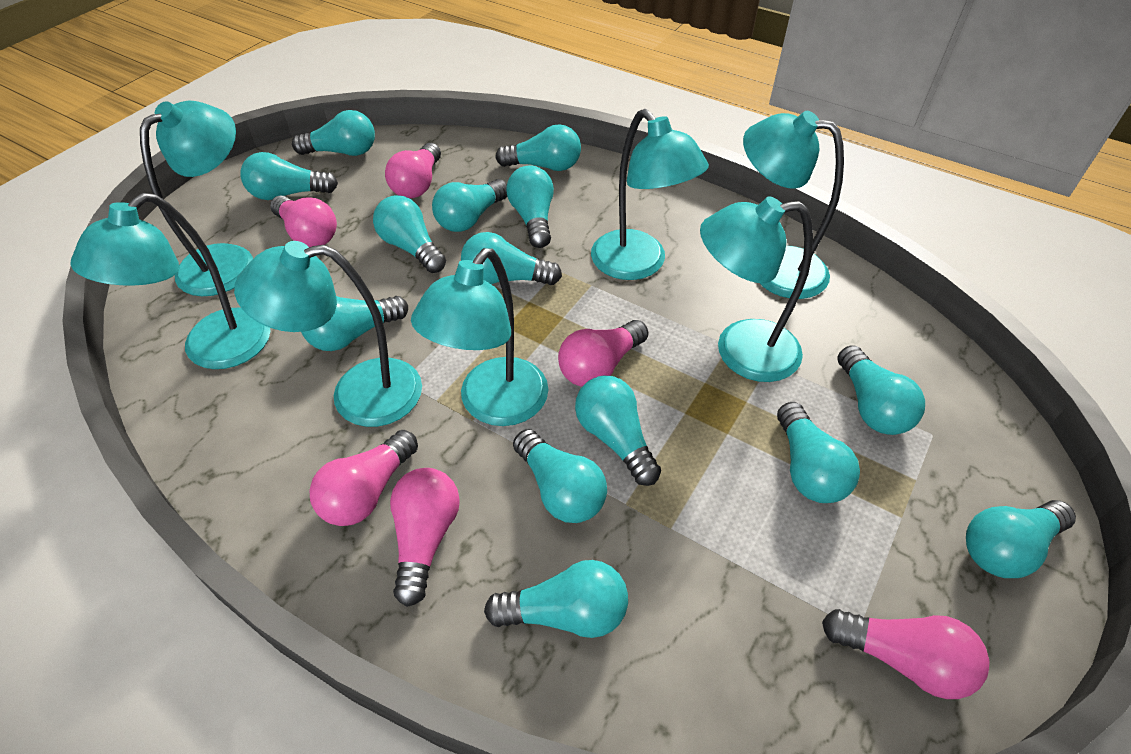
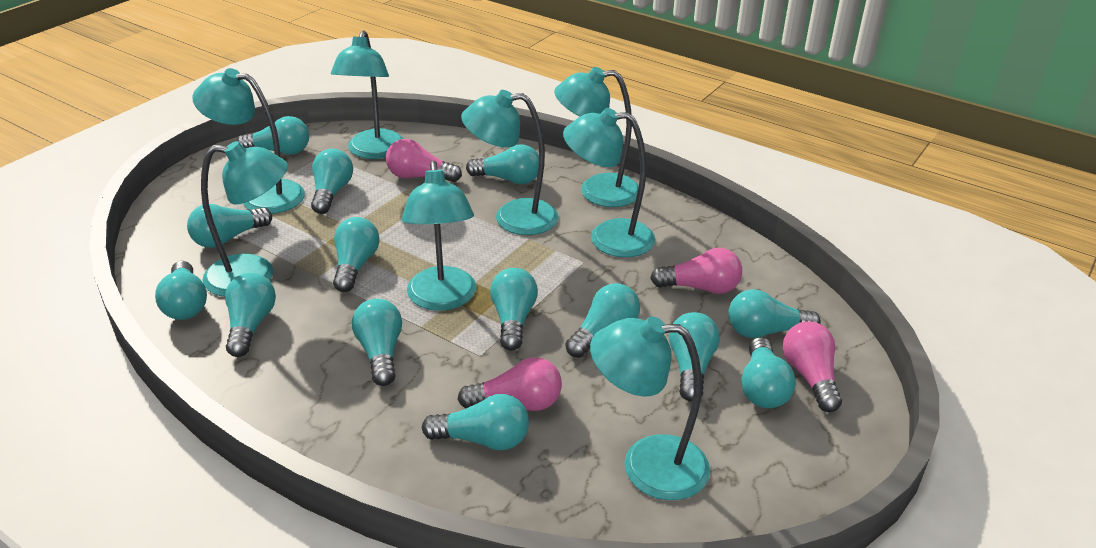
pink light bulb: 6 -> 4
turquoise lamp: 7 -> 8

